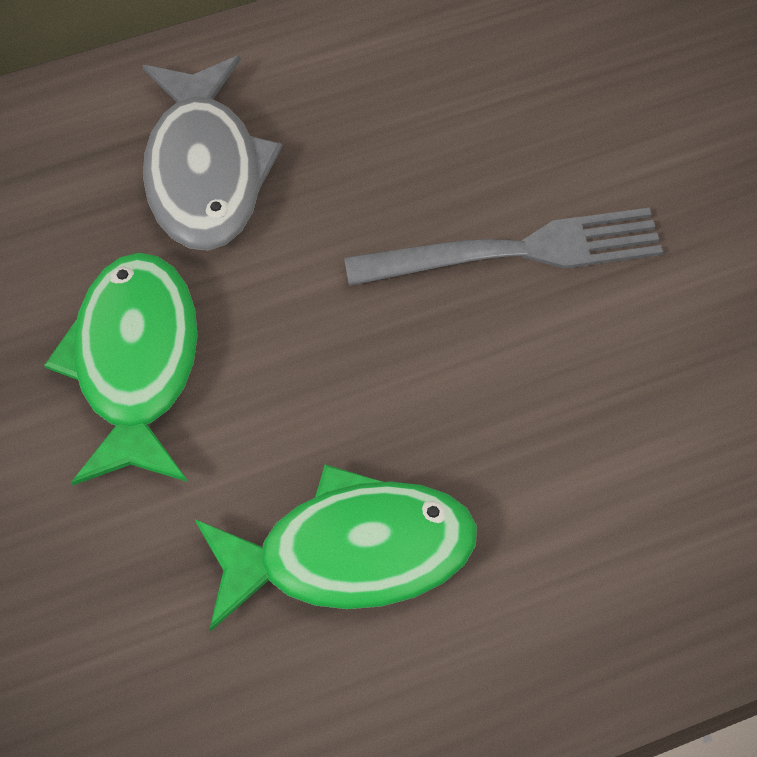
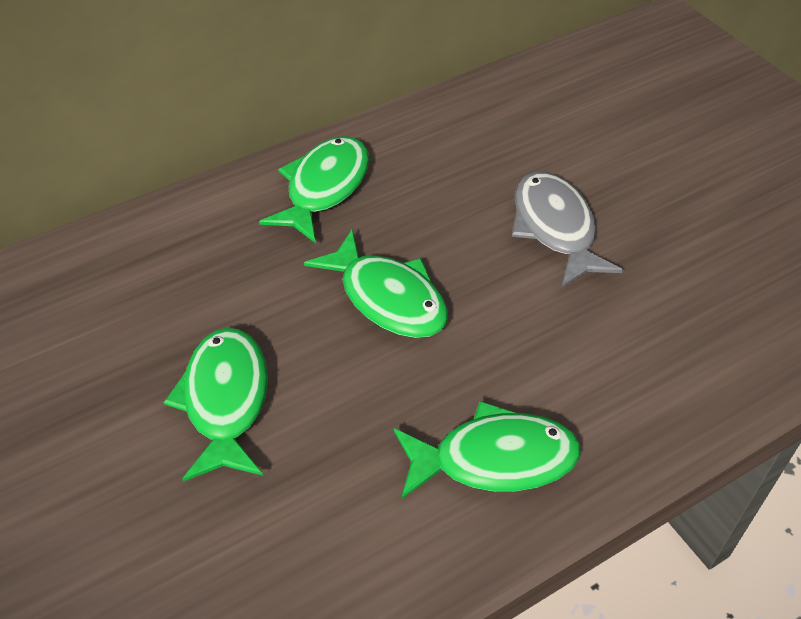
green fish: 2 -> 4
grey fork: 1 -> 0

